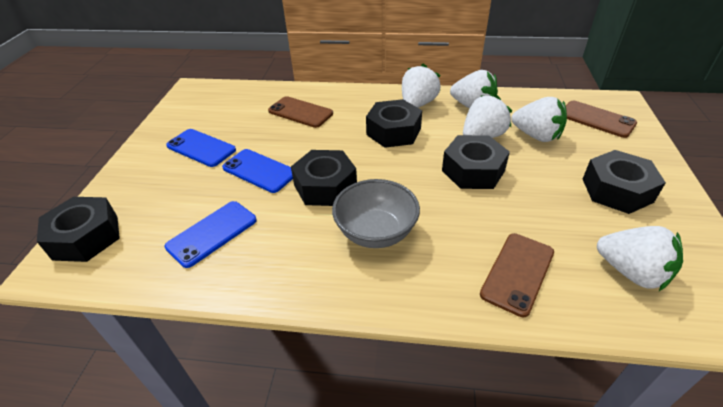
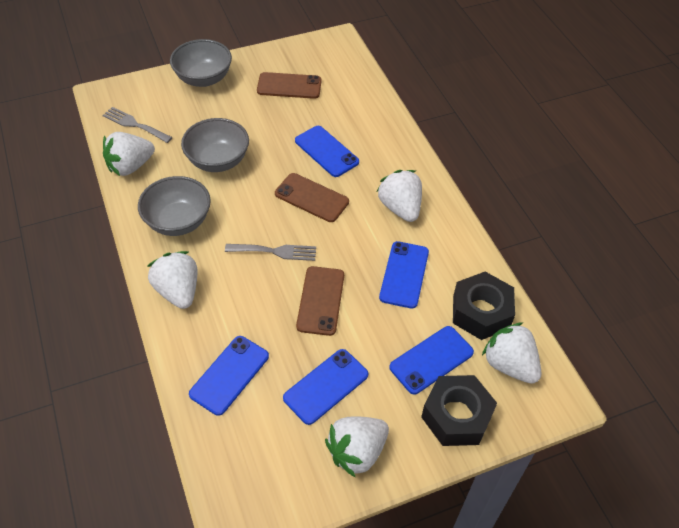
black nut: 5 -> 2
blue phone: 3 -> 5
grey bowl: 1 -> 3
grey fork: 0 -> 2

